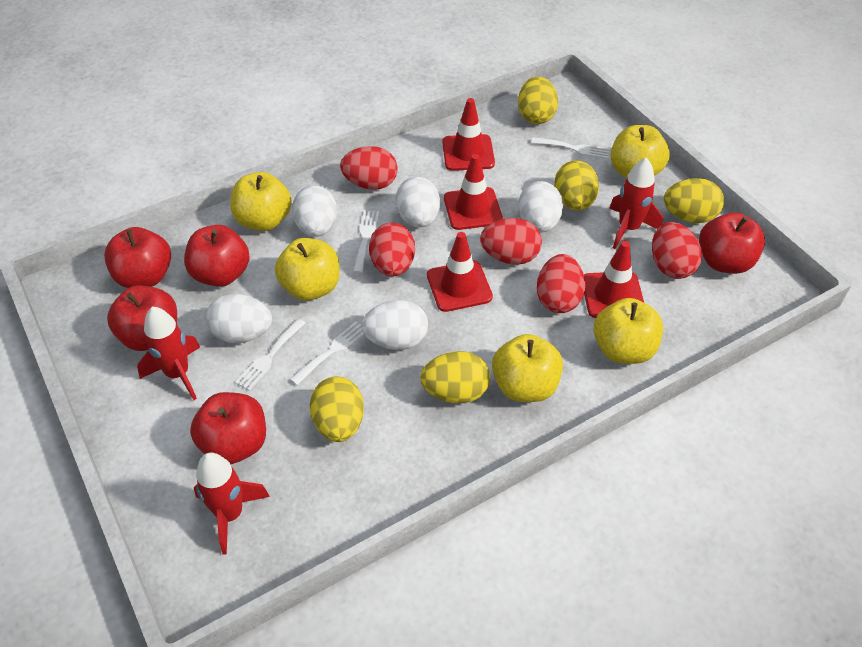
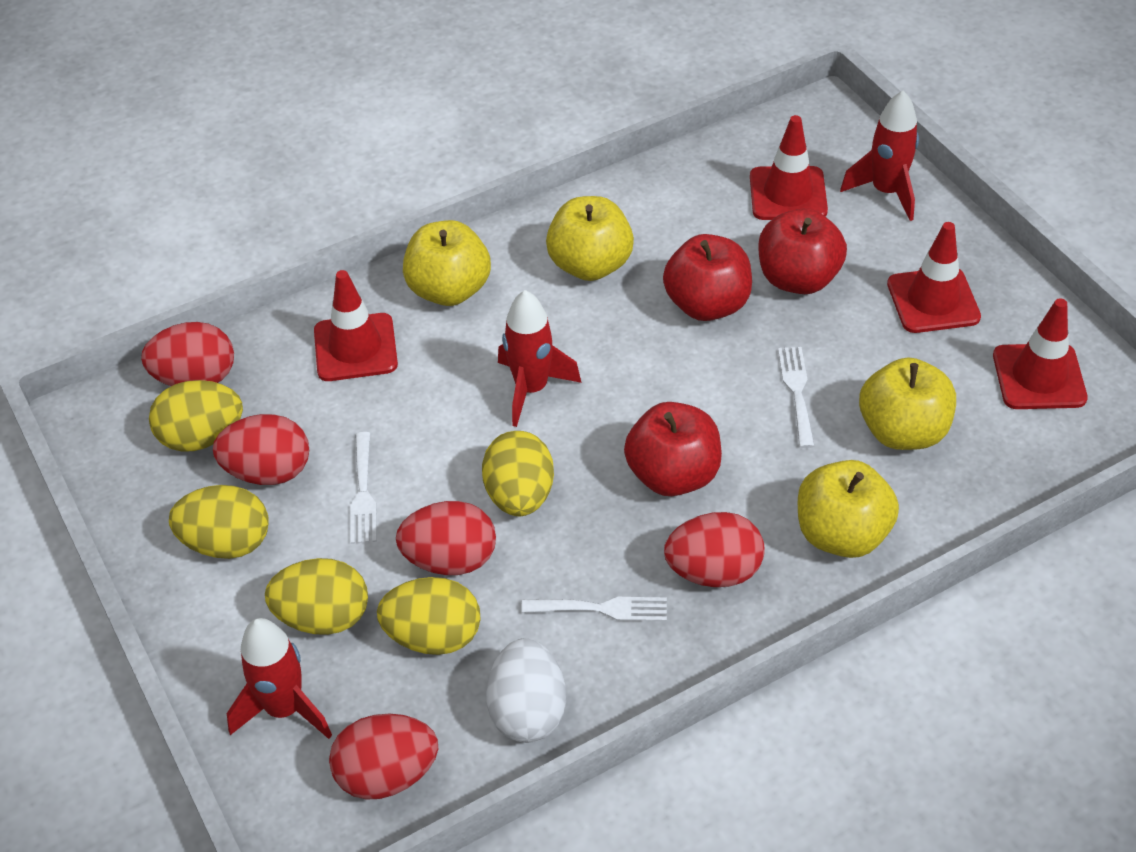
red apple: 5 -> 3
white egg: 5 -> 1
white fork: 4 -> 3
yellow apple: 5 -> 4

